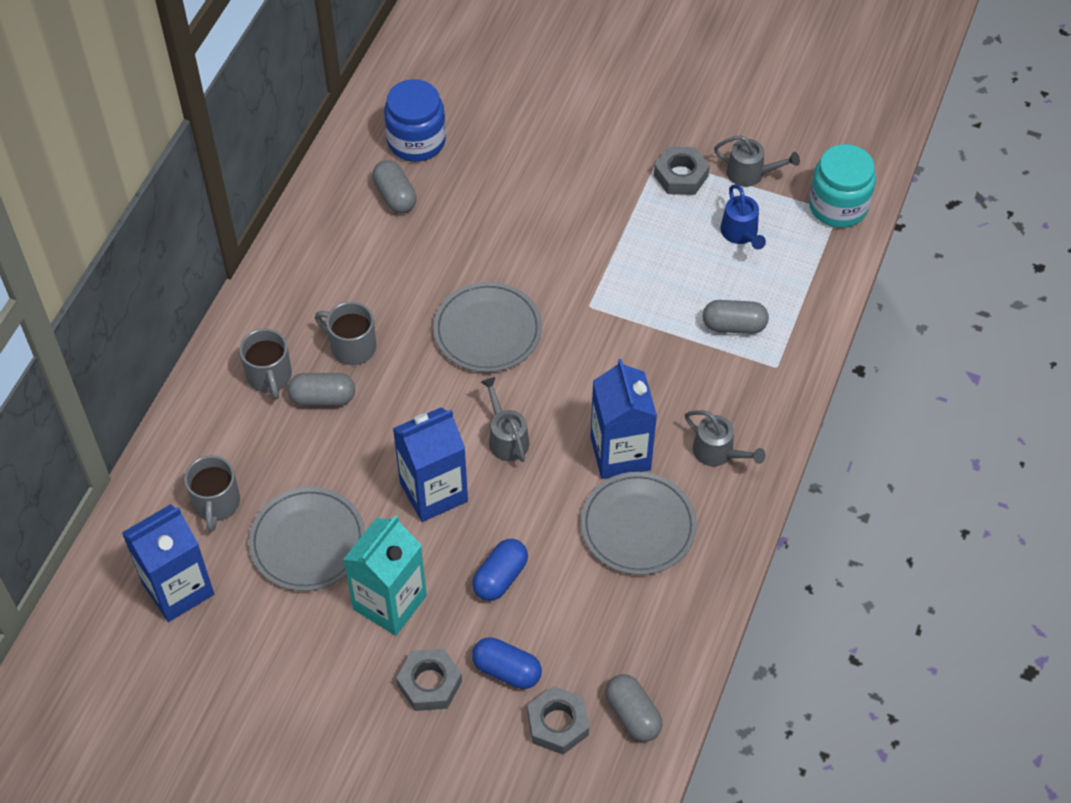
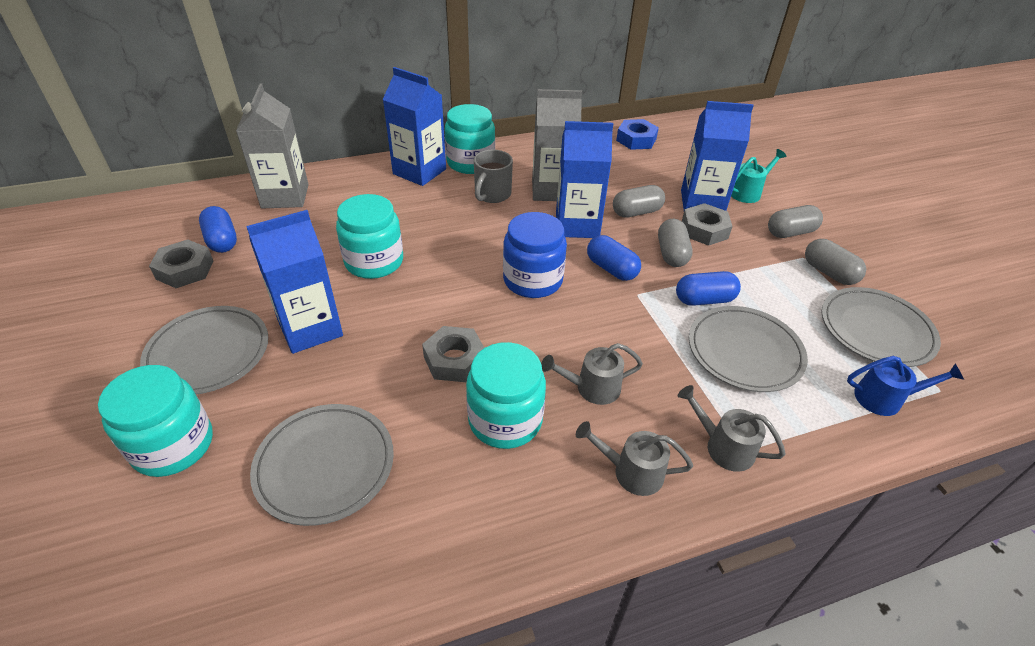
blue capsule: 2 -> 3
blue carton: 3 -> 4
blue nut: 0 -> 1
grey carton: 0 -> 2
grey mug: 3 -> 1
grey plate: 3 -> 4
turquoise carton: 1 -> 0
turquoise jar: 1 -> 4
turquoise watering can: 0 -> 1

